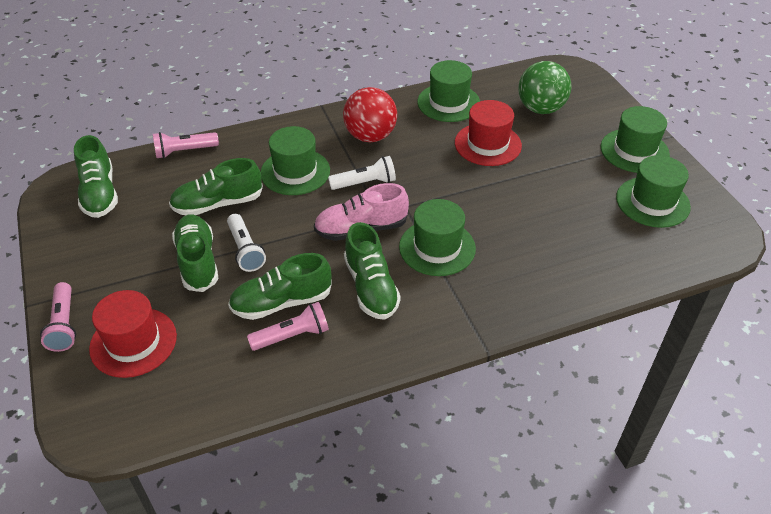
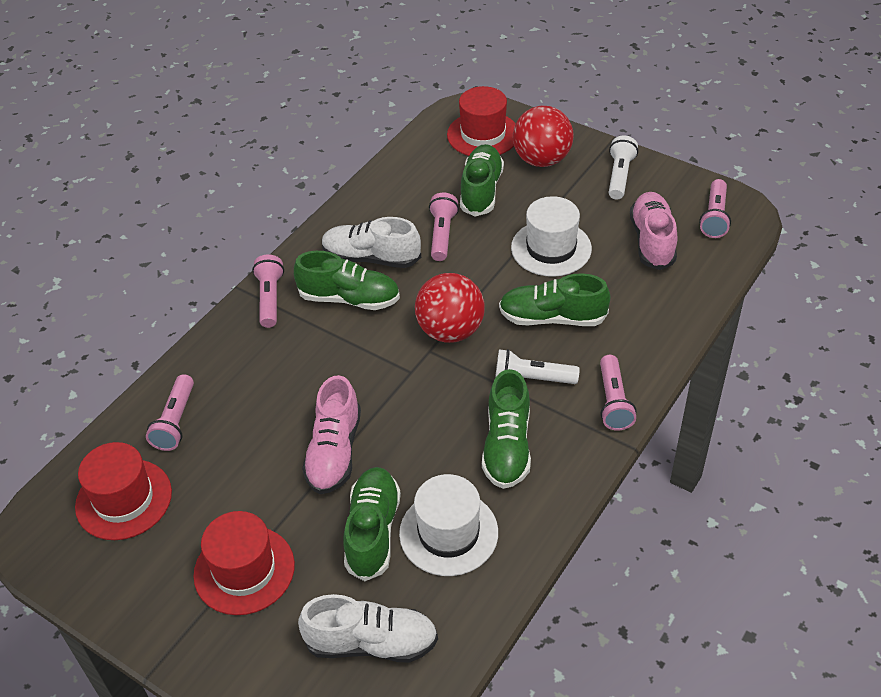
green ball: 1 -> 0
green hat: 5 -> 0
pink flashlight: 3 -> 5
pink shoe: 1 -> 2
red ball: 1 -> 2
red hat: 2 -> 3
white hat: 0 -> 2
white shoe: 0 -> 2

